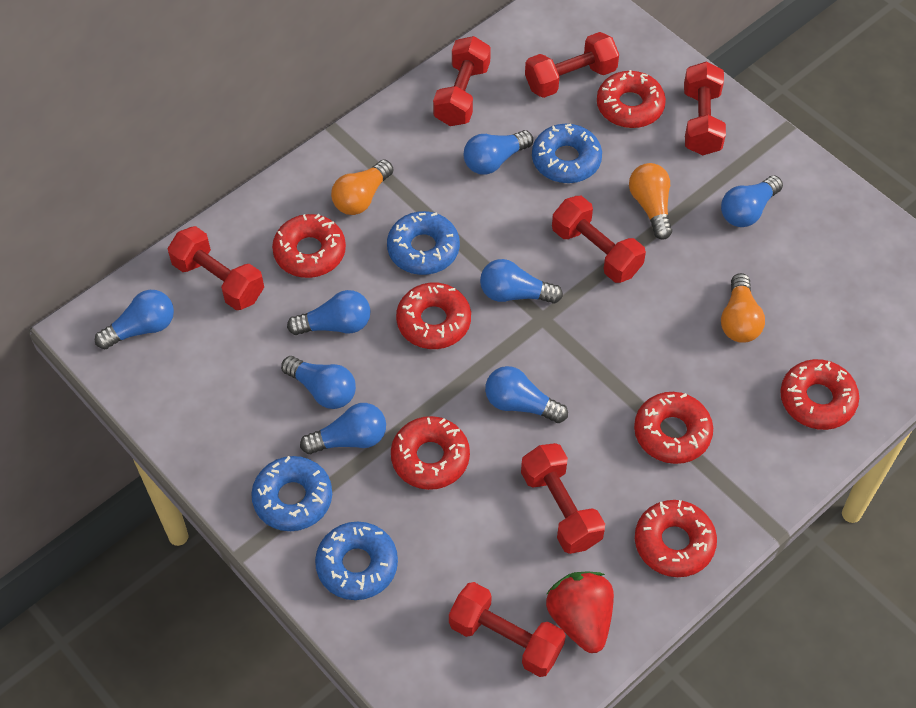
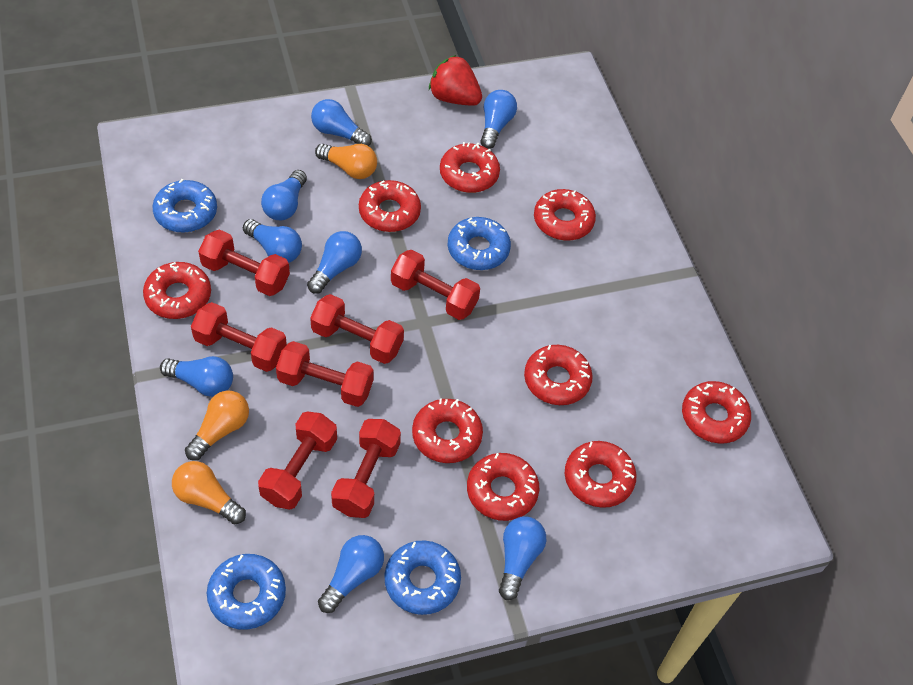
red donut: 7 -> 9

